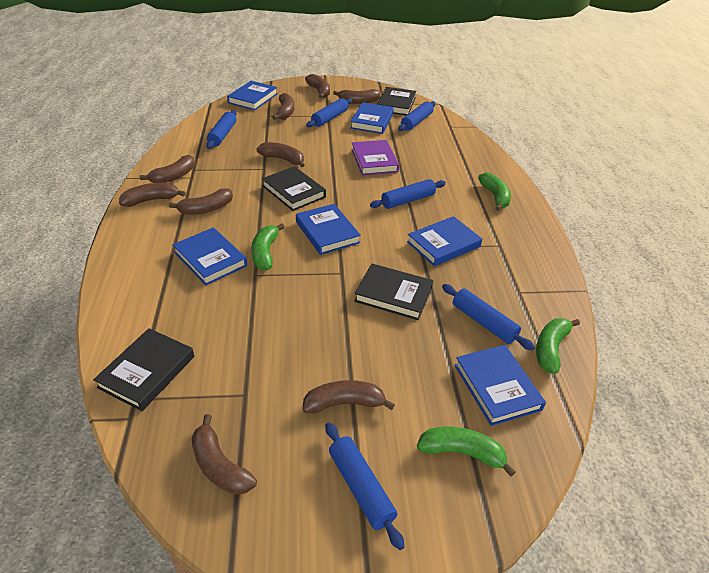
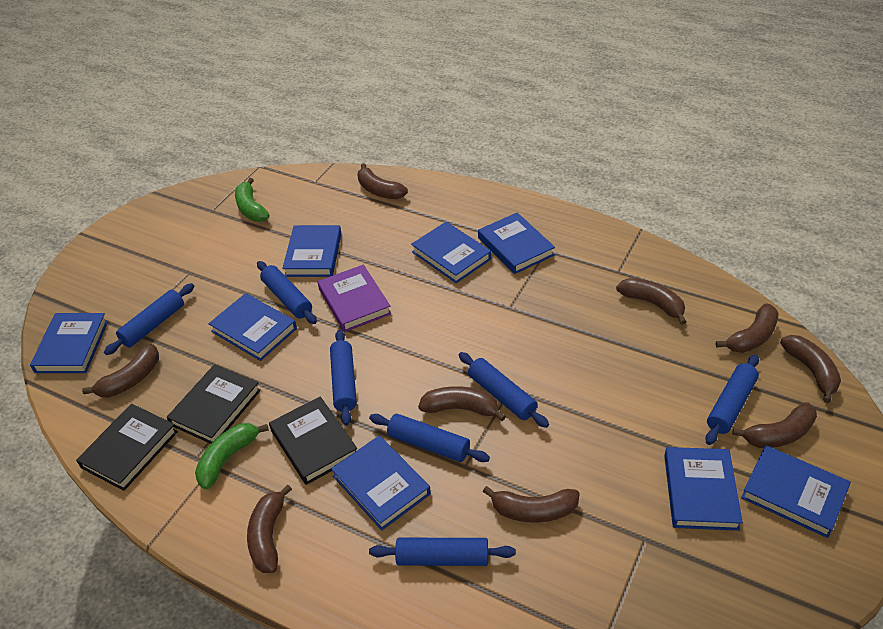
black book: 4 -> 3
blue book: 6 -> 8
blue rolling pin: 6 -> 7
green banana: 4 -> 2

